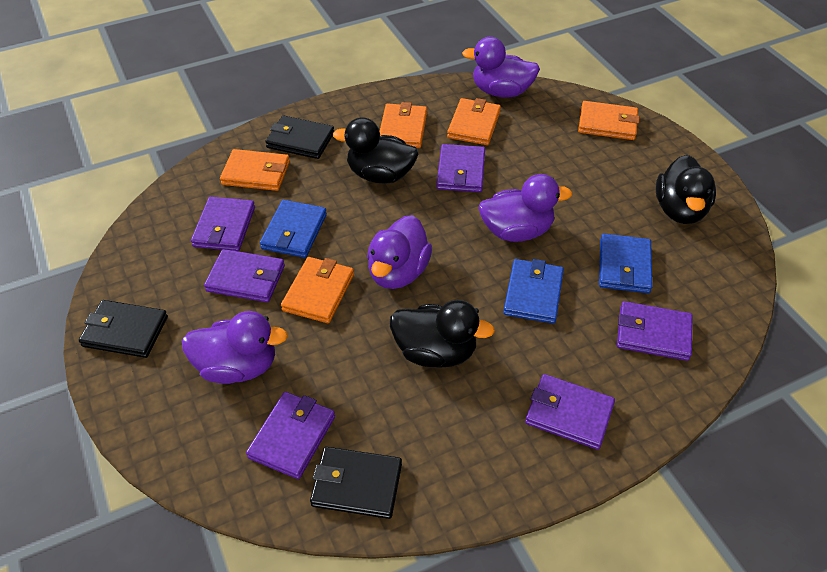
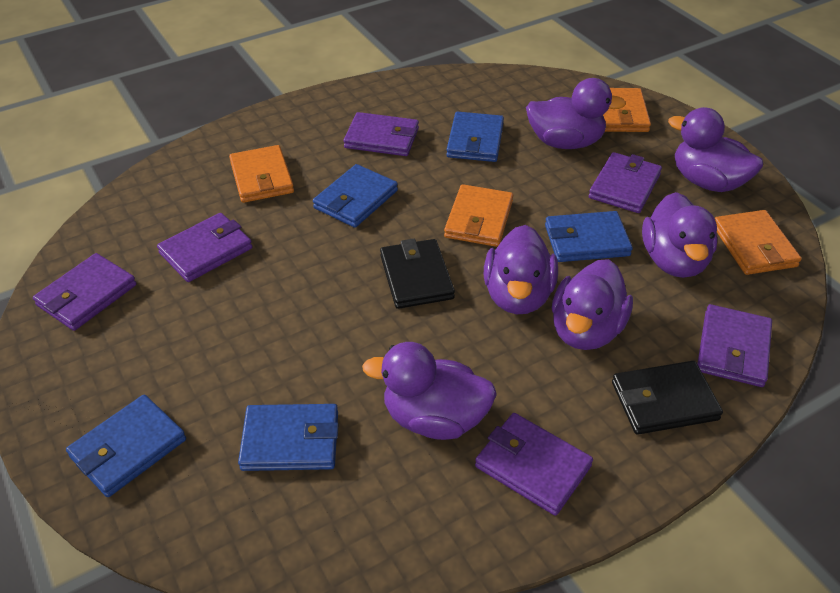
black duck: 3 -> 0
black wallet: 3 -> 2
blue wallet: 3 -> 5
orange wallet: 5 -> 4
purple duck: 4 -> 6

